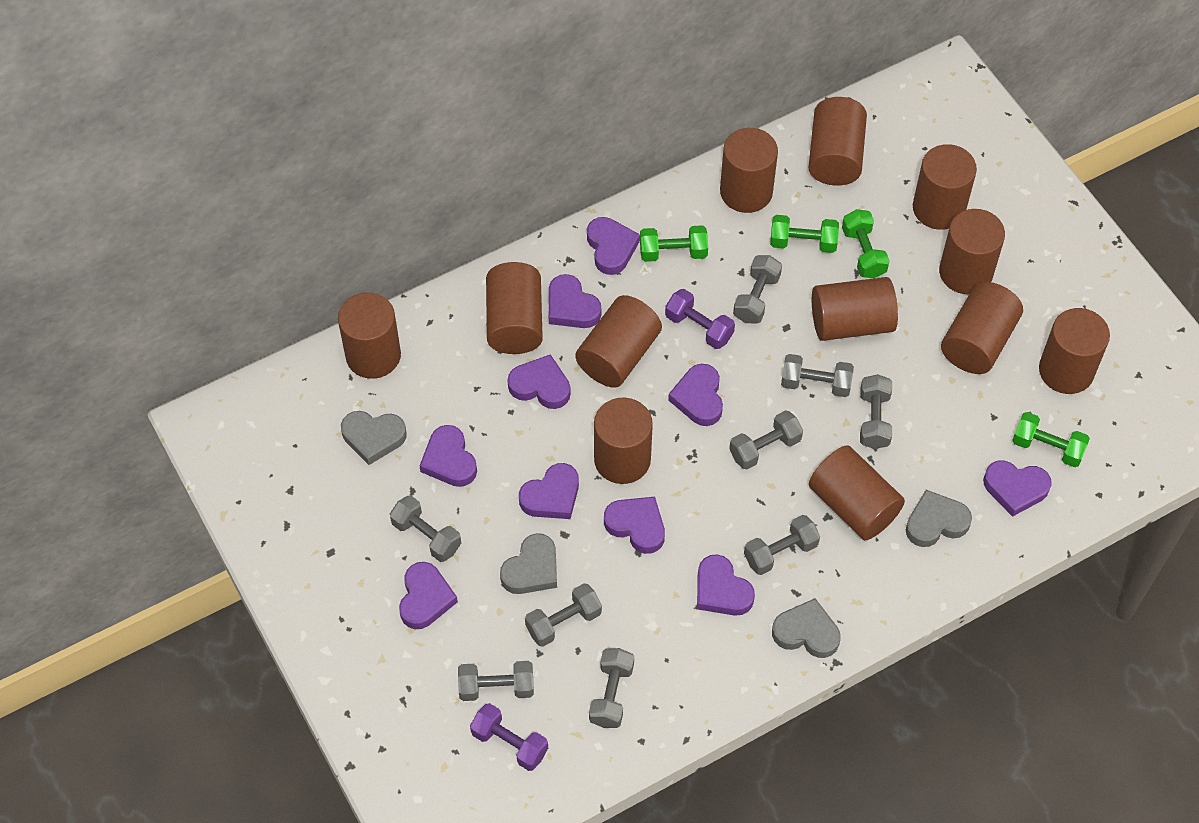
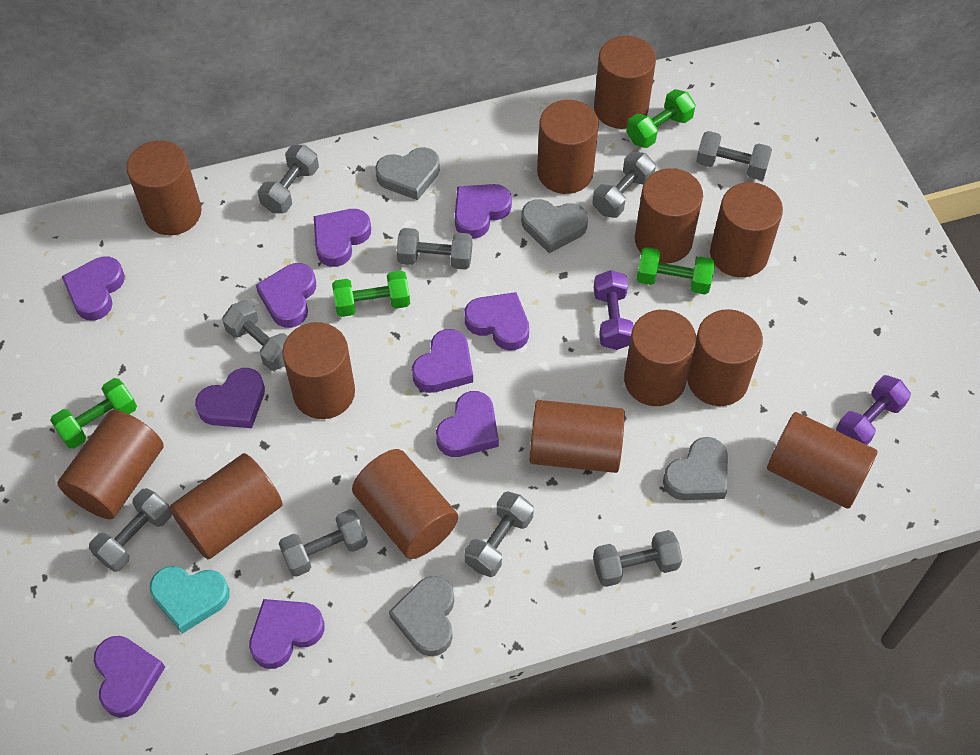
brown cylinder: 12 -> 13
turquoise heart: 0 -> 1

